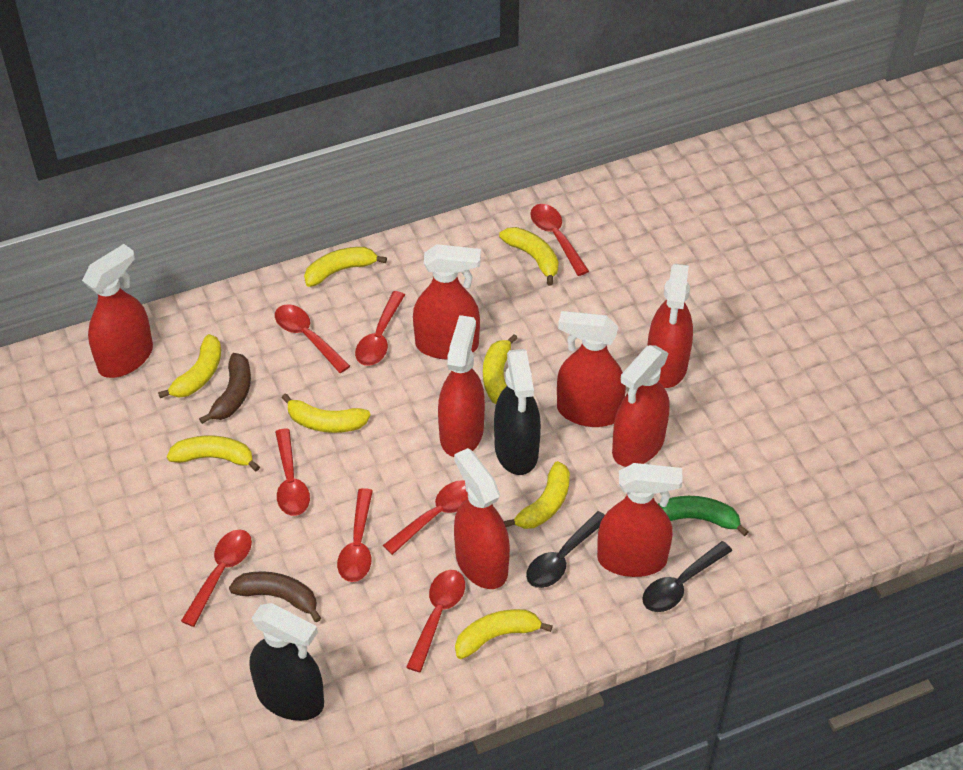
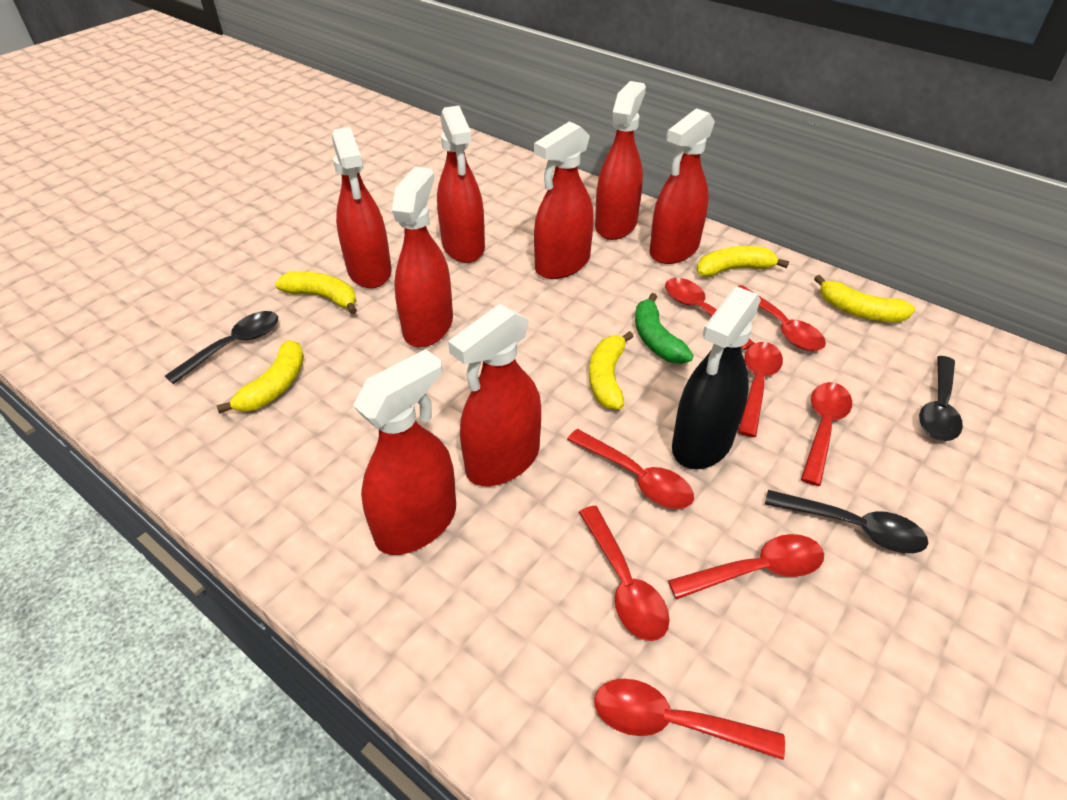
black spoon: 2 -> 3
black spray bottle: 2 -> 1
brown banana: 2 -> 0
yellow banana: 8 -> 5

